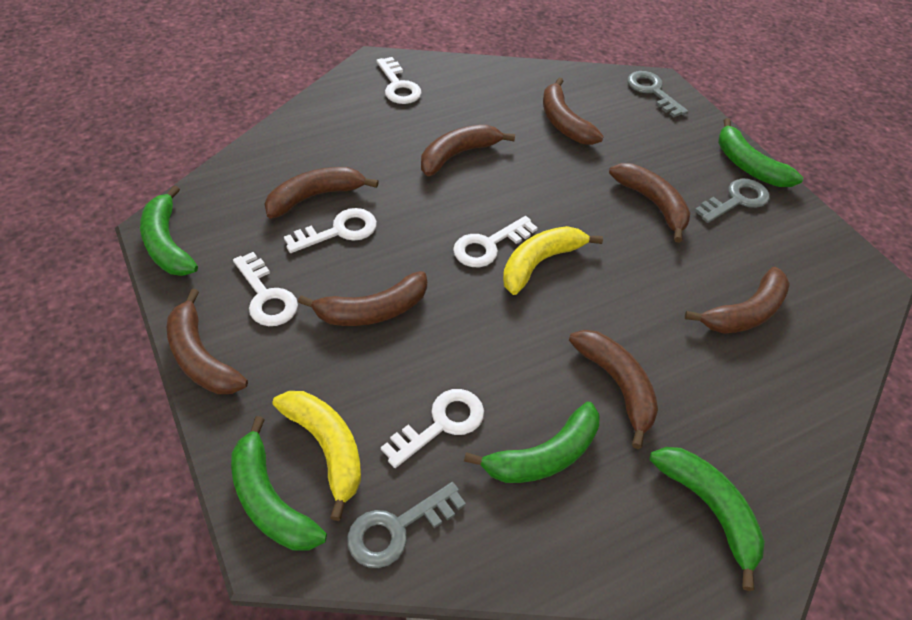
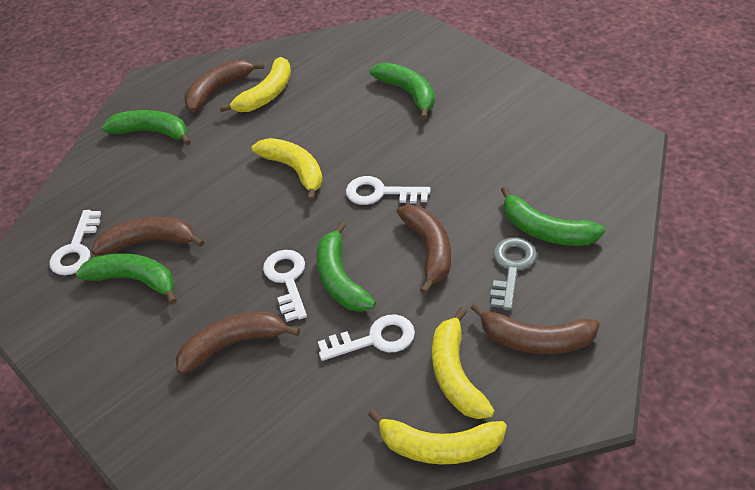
brown banana: 8 -> 5
grey key: 3 -> 1
white key: 5 -> 4
yellow banana: 2 -> 4

